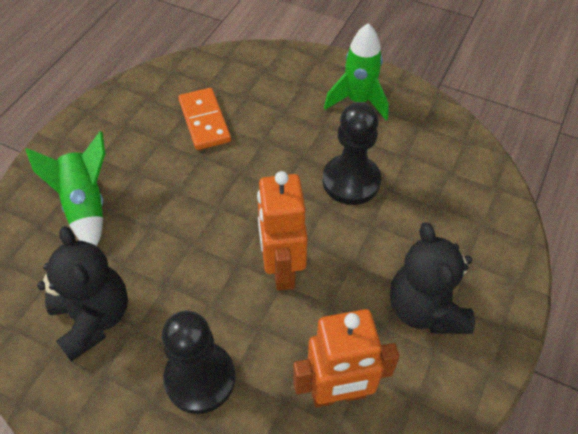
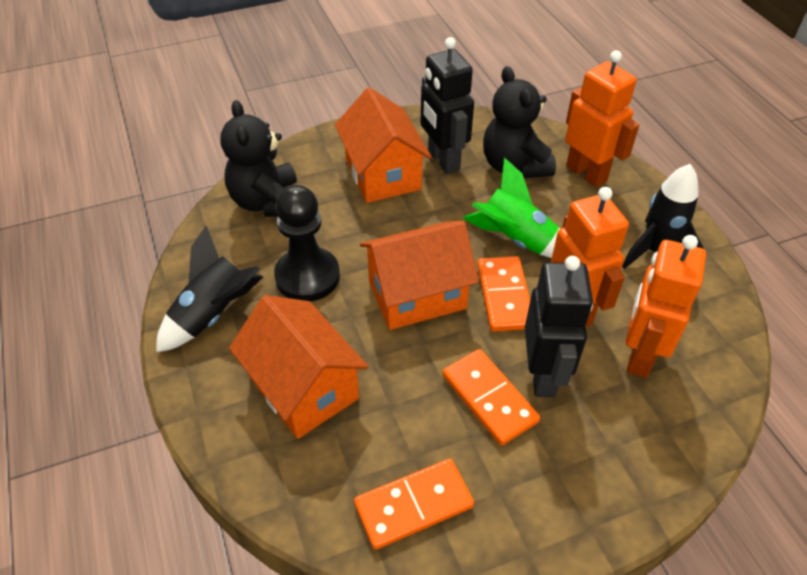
black pawn: 2 -> 1
black robot: 0 -> 2
black rocket: 0 -> 2
green rocket: 2 -> 1
orange domino: 1 -> 3
orange house: 0 -> 3
orange robot: 2 -> 3

